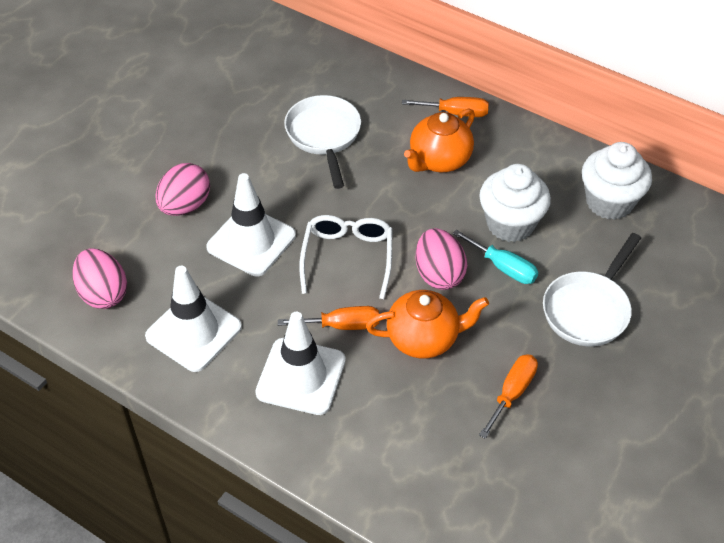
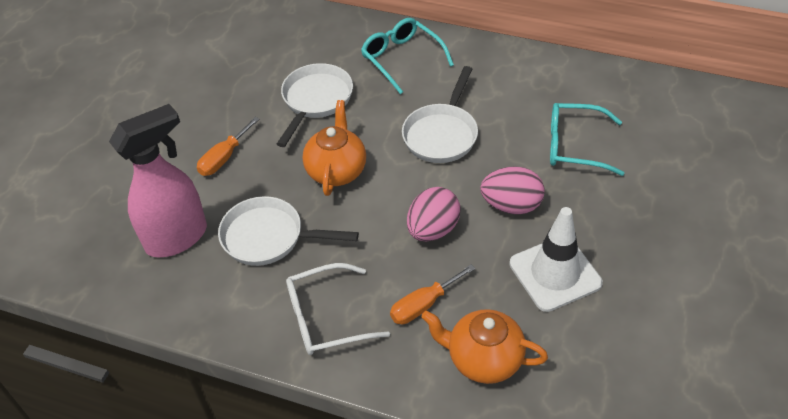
orange screwdriver: 3 -> 2
pink egg: 3 -> 2
pink spray bottle: 0 -> 1
turquoise glasses: 0 -> 2
turquoise screwdriver: 1 -> 0
white cupcake: 2 -> 0
white pan: 2 -> 3
white traffic cone: 3 -> 1

